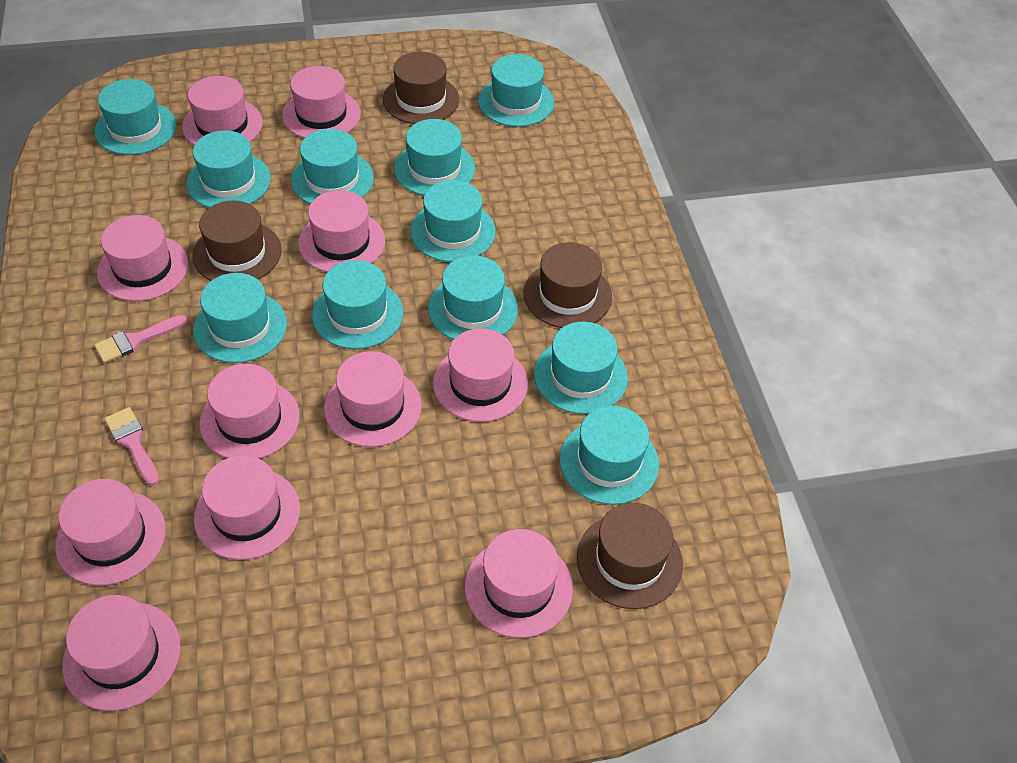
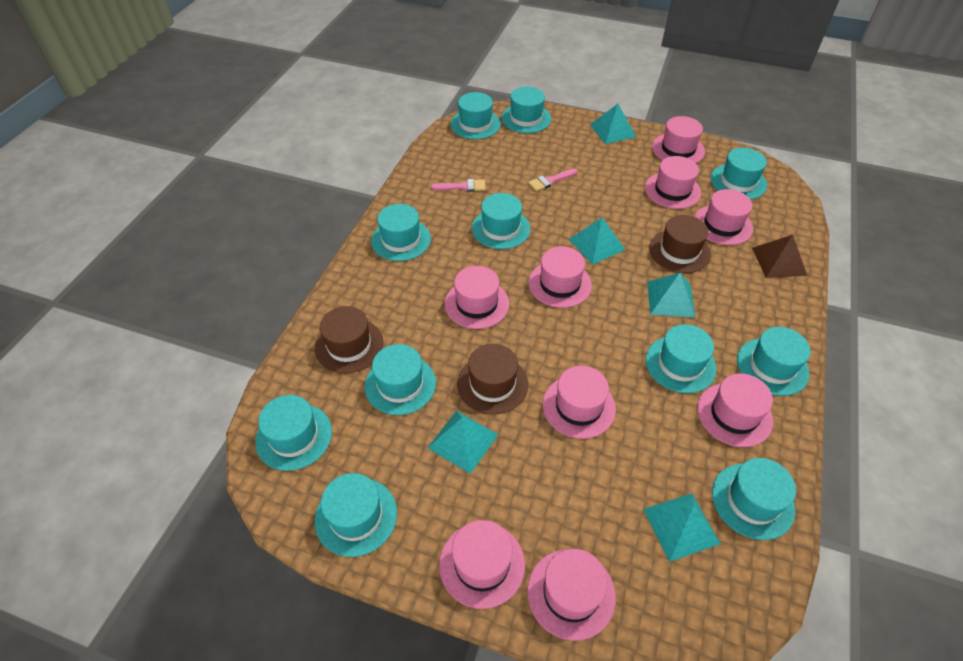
brown hat: 4 -> 3
brown pyramid: 0 -> 1
pink hat: 11 -> 9
turquoise pyramid: 0 -> 5

